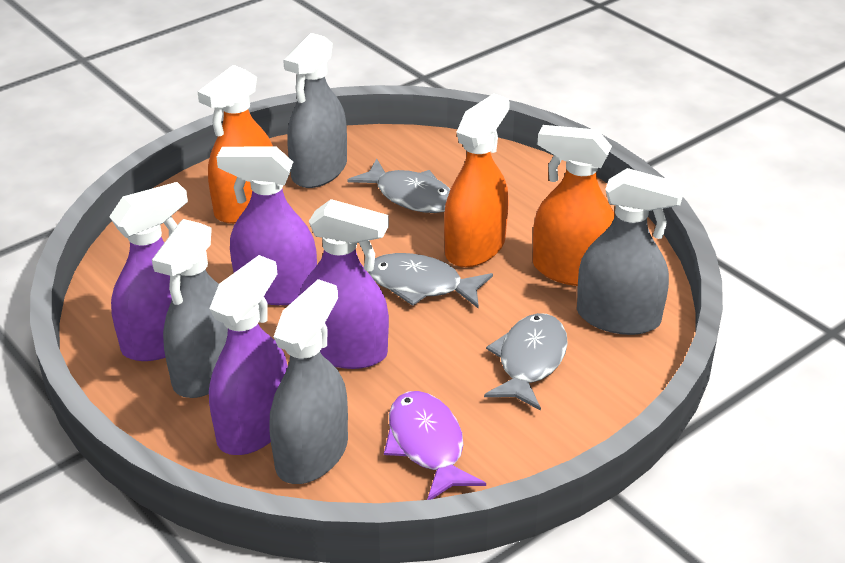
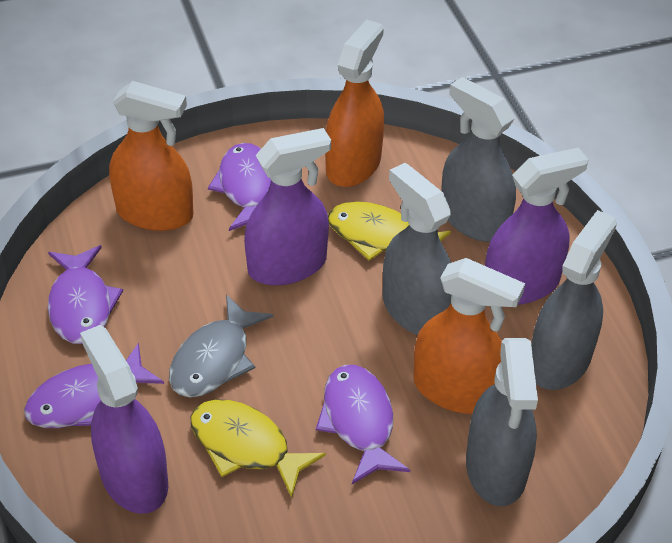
grey fish: 3 -> 1
purple fish: 1 -> 4
purple spray bottle: 4 -> 3
yellow fish: 0 -> 2

